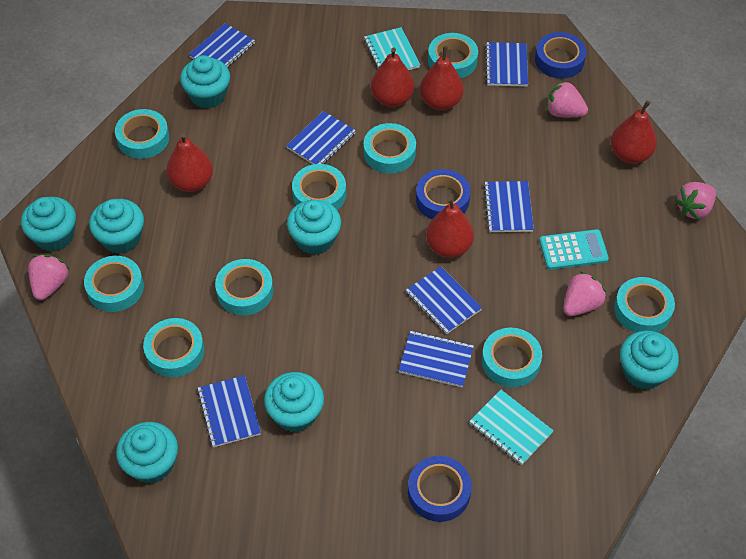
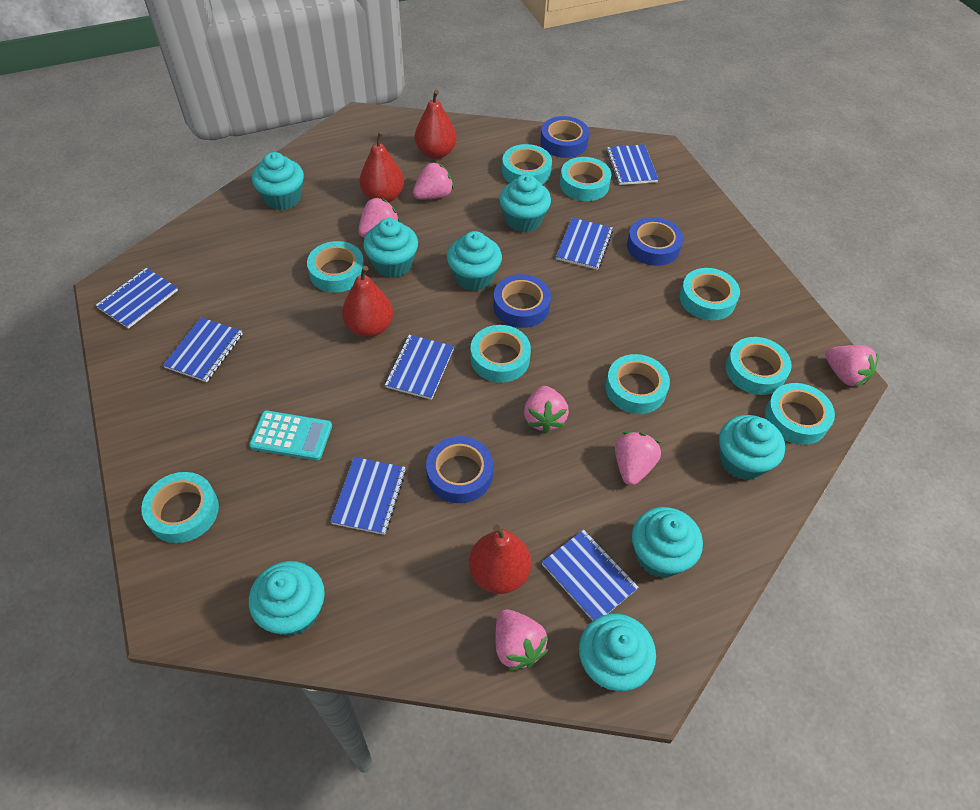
blue tape: 3 -> 4
pink strawberry: 4 -> 6
red pear: 5 -> 4
turquoise cupcake: 7 -> 8
turquoise notebook: 2 -> 0

